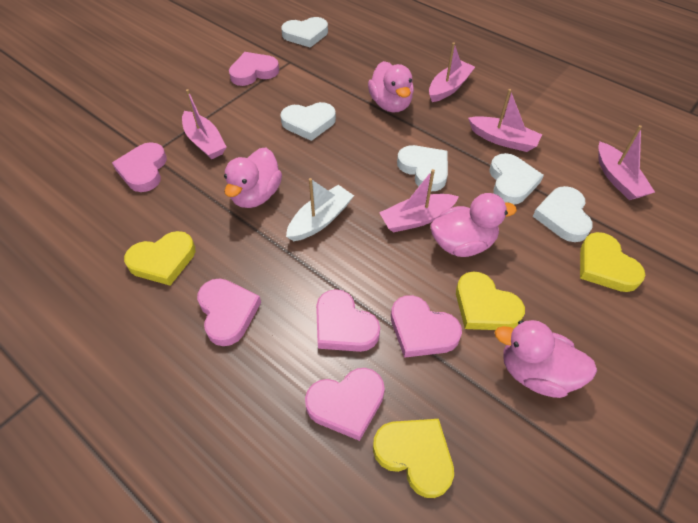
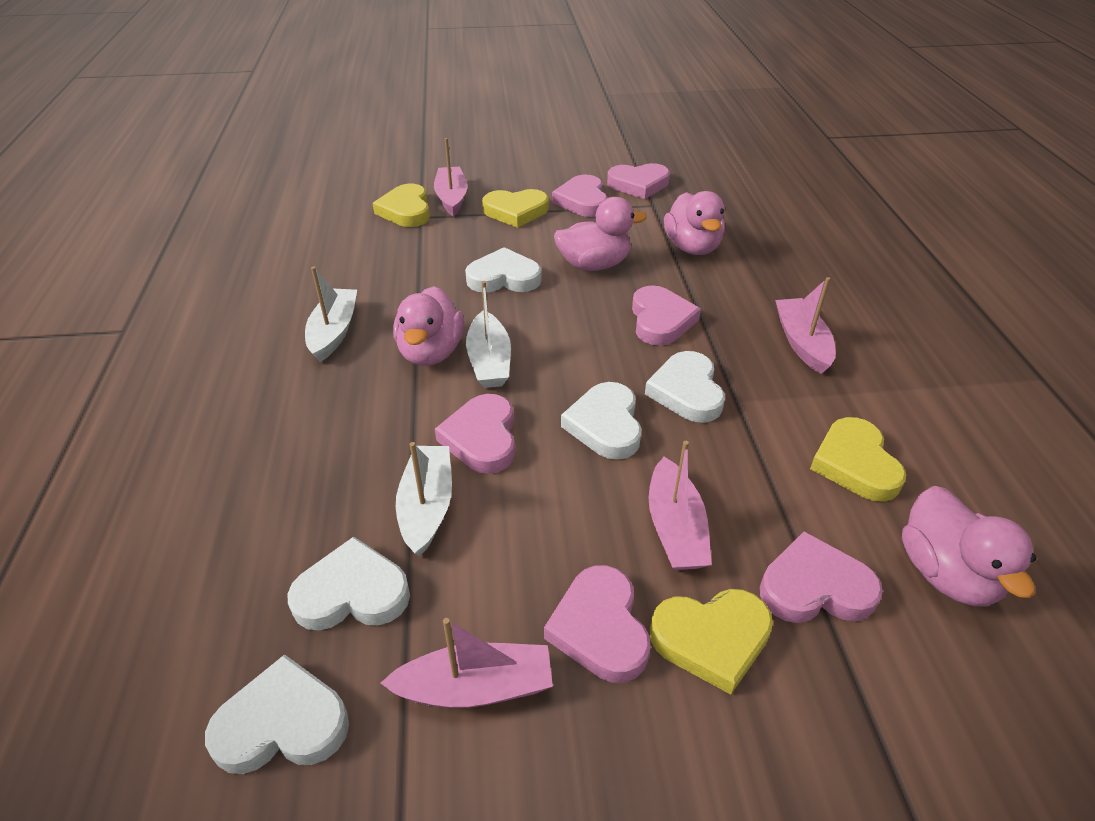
pink boat: 5 -> 4
white boat: 1 -> 3

